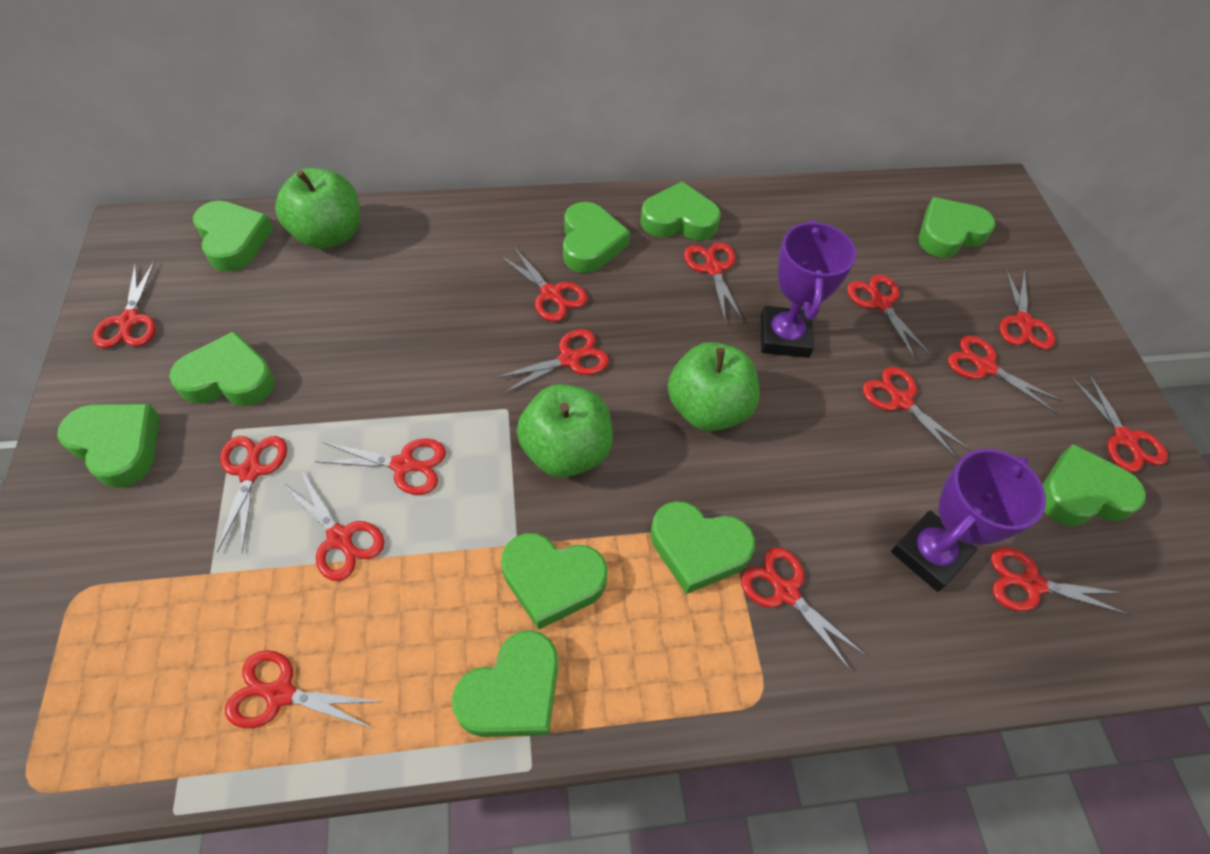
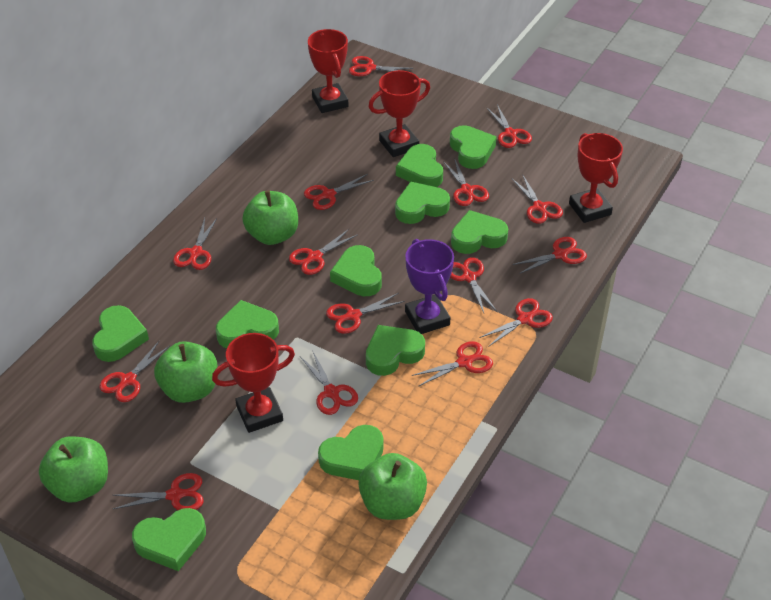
green apple: 3 -> 4
purple trophy: 2 -> 1
red trophy: 0 -> 4

